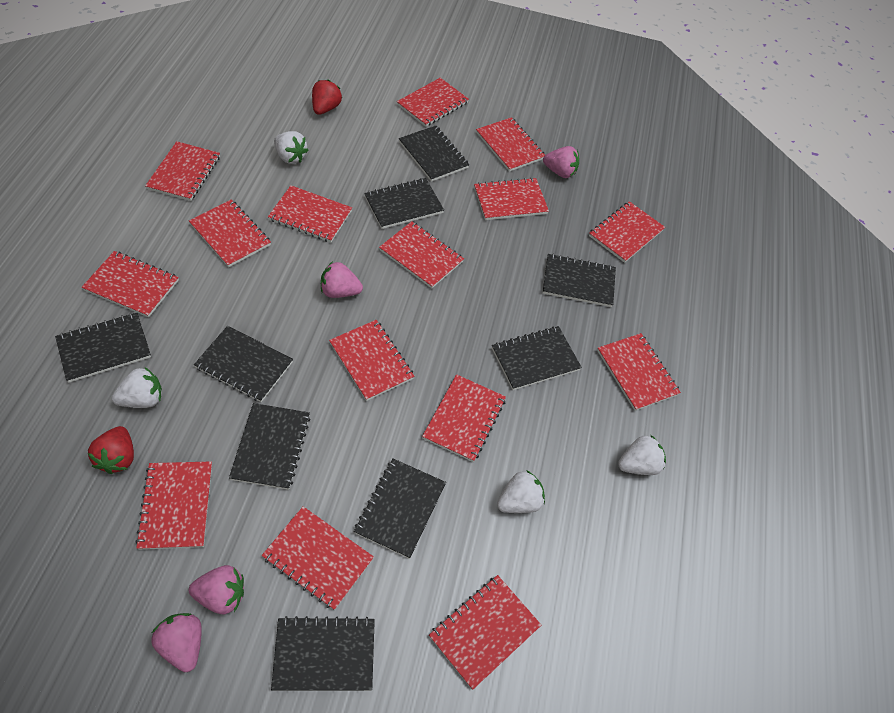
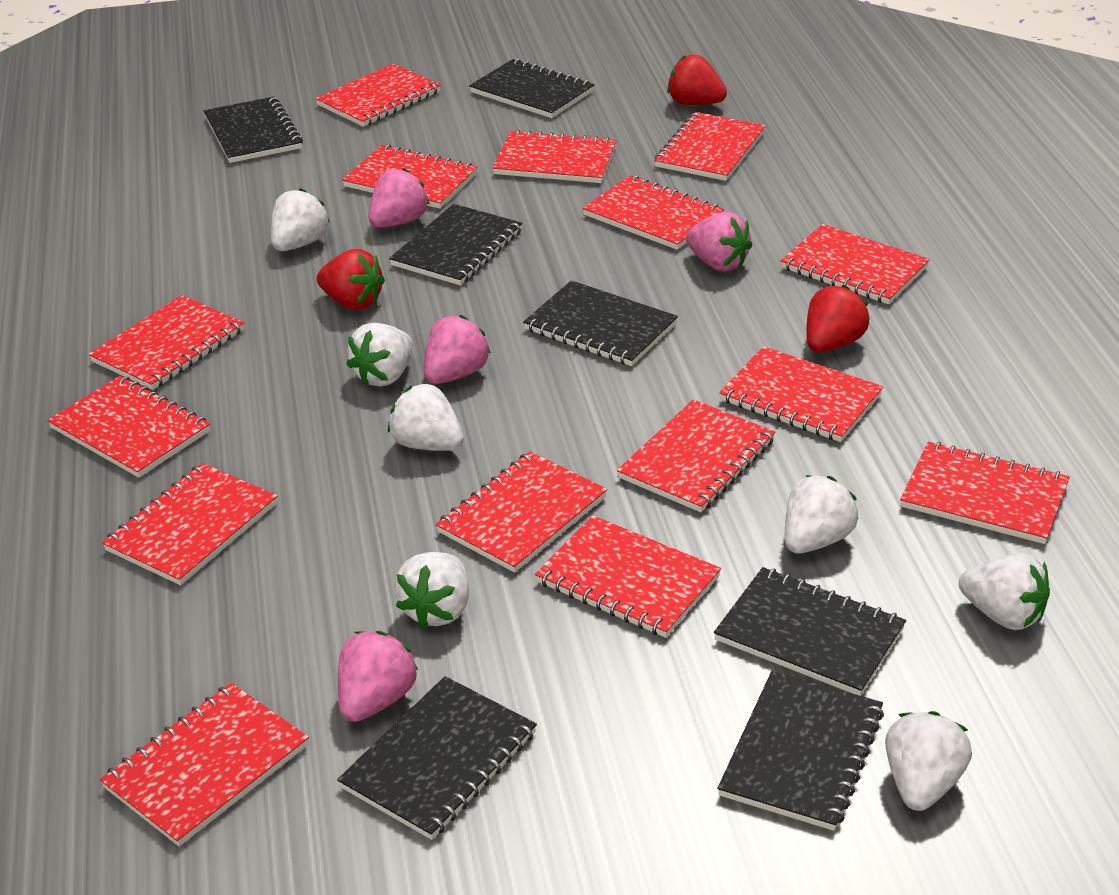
black notebook: 9 -> 7
red strawberry: 2 -> 3
white strawberry: 4 -> 7

